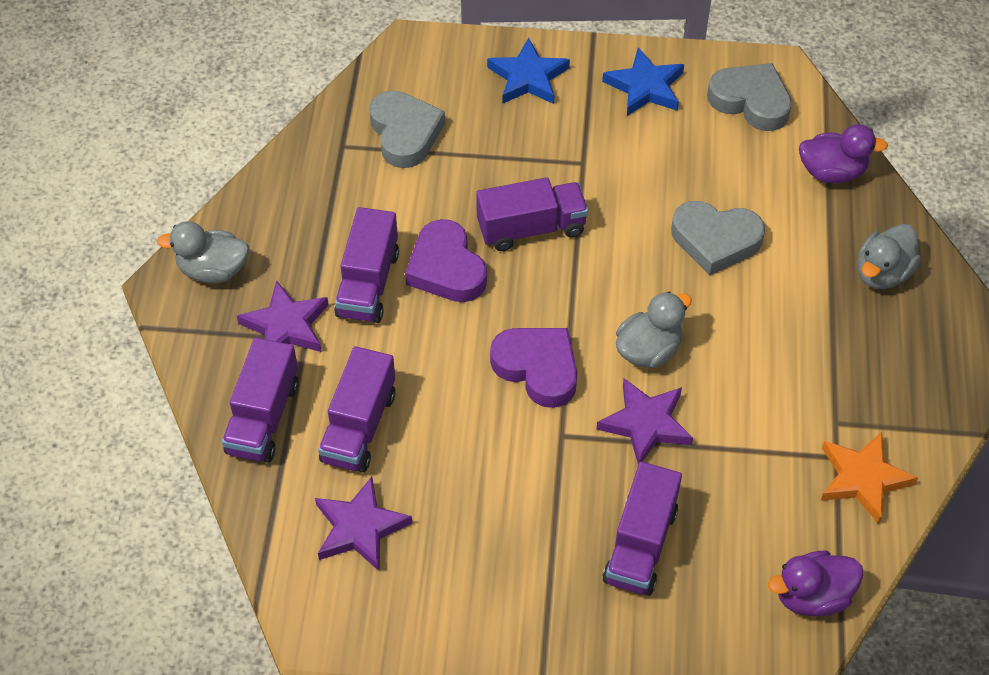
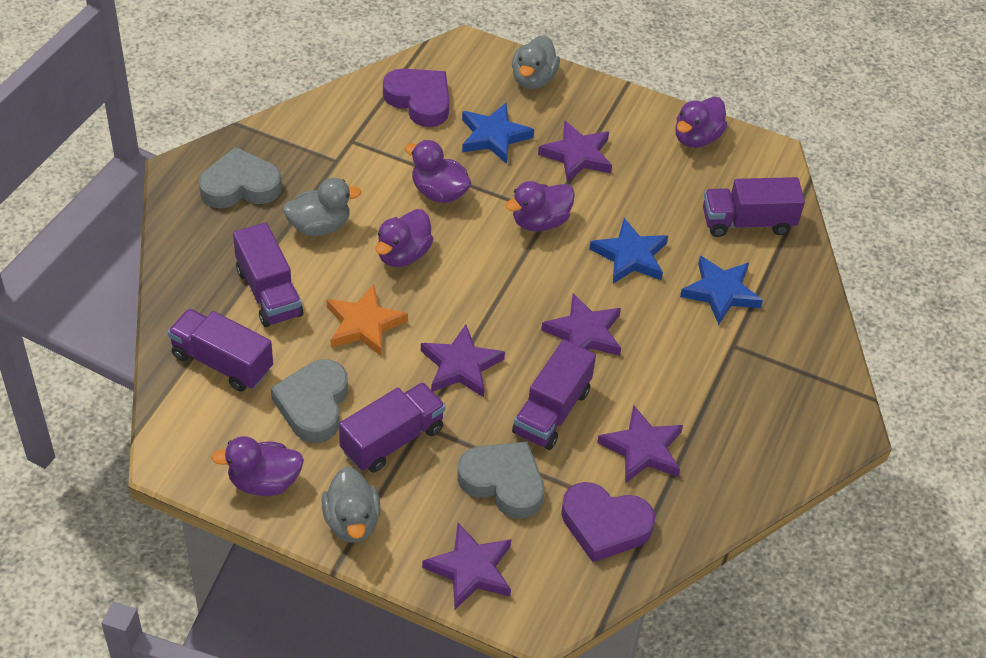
blue star: 2 -> 3
purple duck: 2 -> 5
purple star: 3 -> 5

